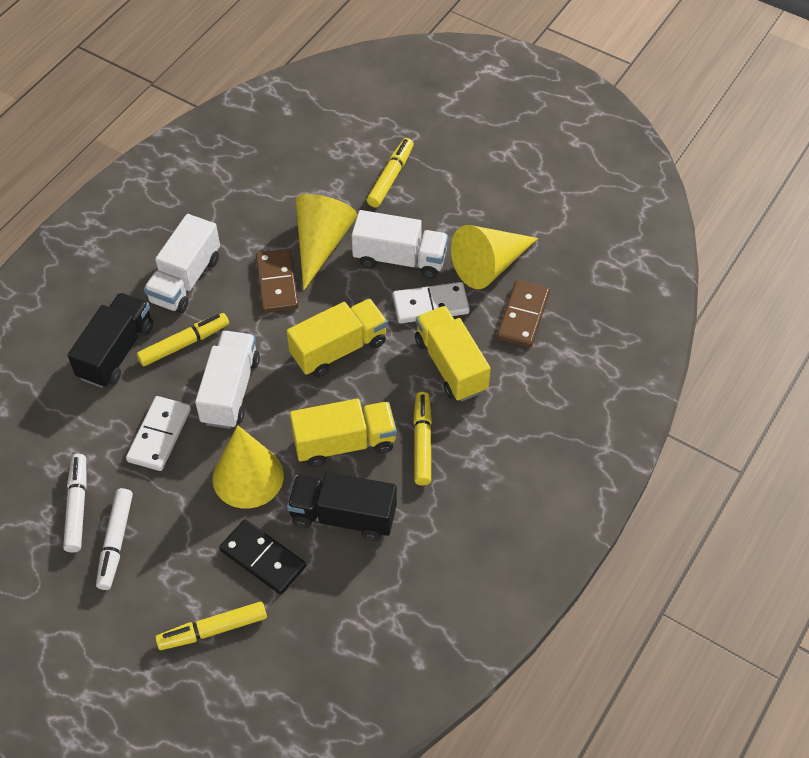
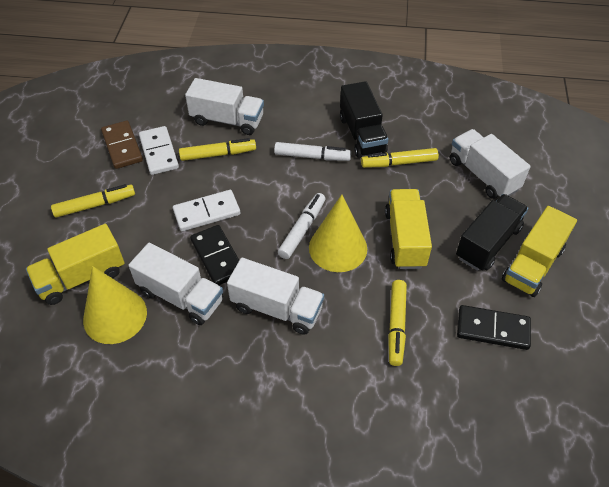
black domino: 1 -> 2
brown domino: 2 -> 1
white truck: 3 -> 4
yellow cone: 3 -> 2

